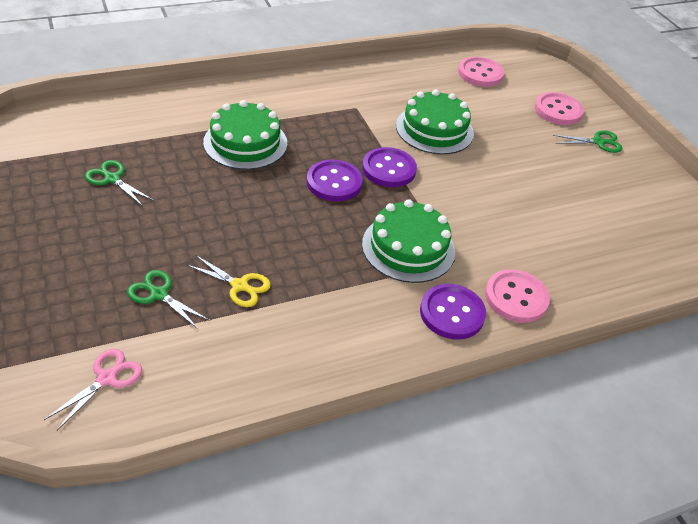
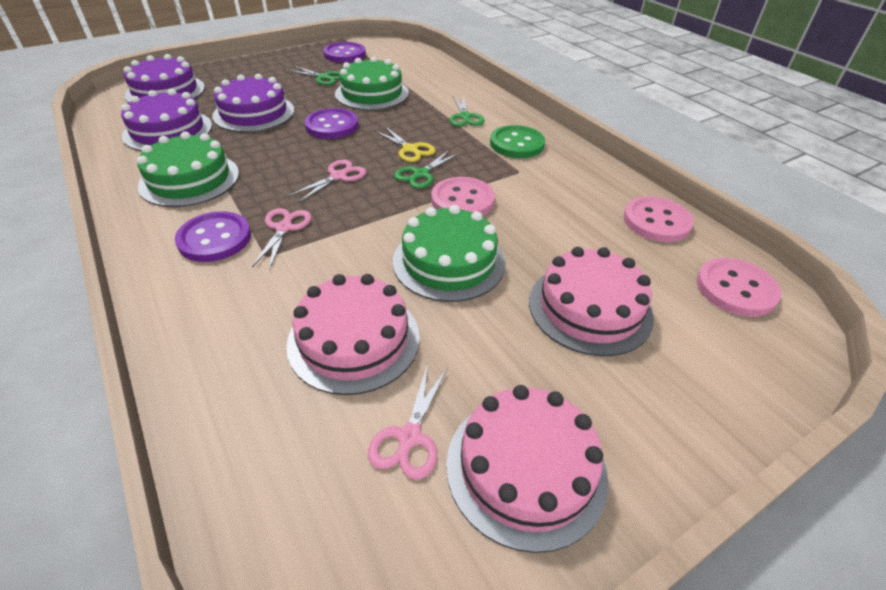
green button: 0 -> 1
pink cake: 0 -> 3
pink scissors: 1 -> 3
purple cake: 0 -> 3

